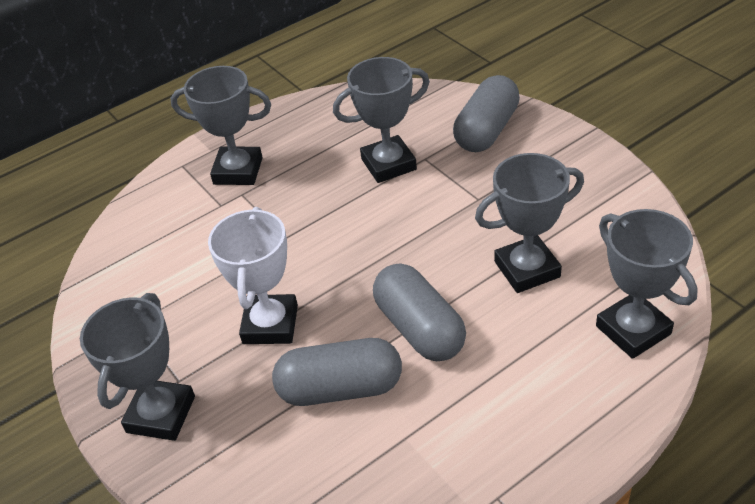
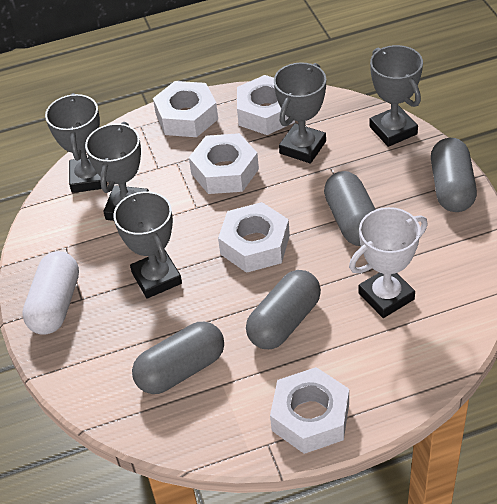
grey capsule: 3 -> 4
white capsule: 0 -> 1
white nut: 0 -> 5

